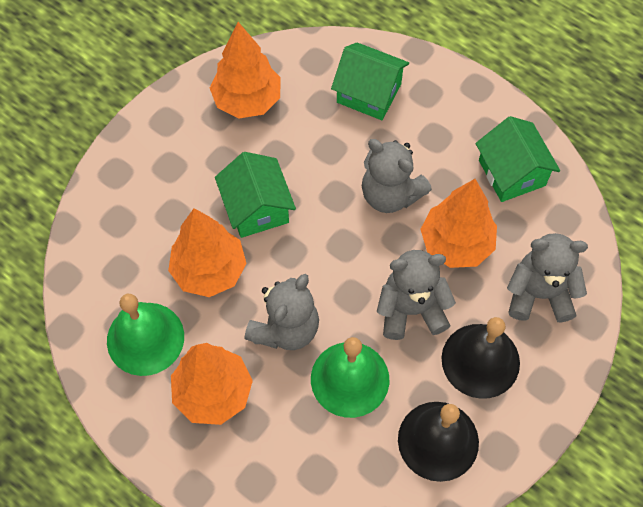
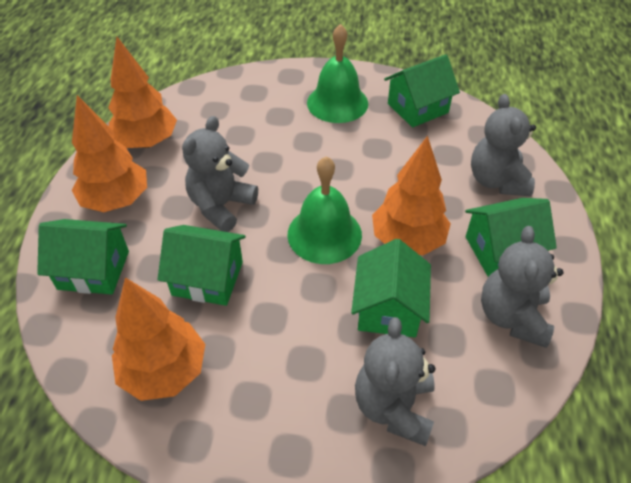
black bell: 2 -> 0
green house: 3 -> 5

